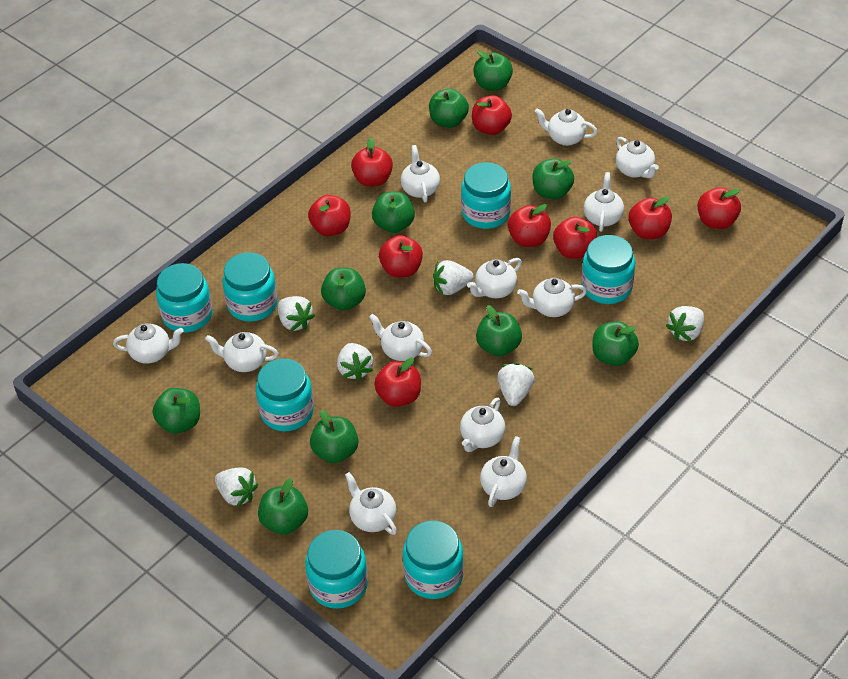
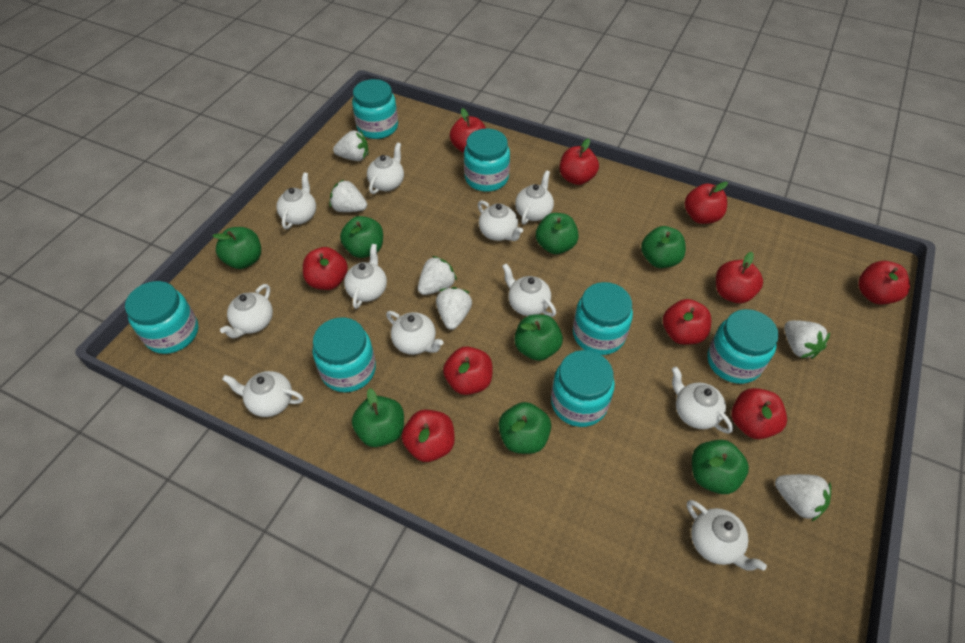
green apple: 10 -> 8
red apple: 9 -> 10
white teapot: 12 -> 11

